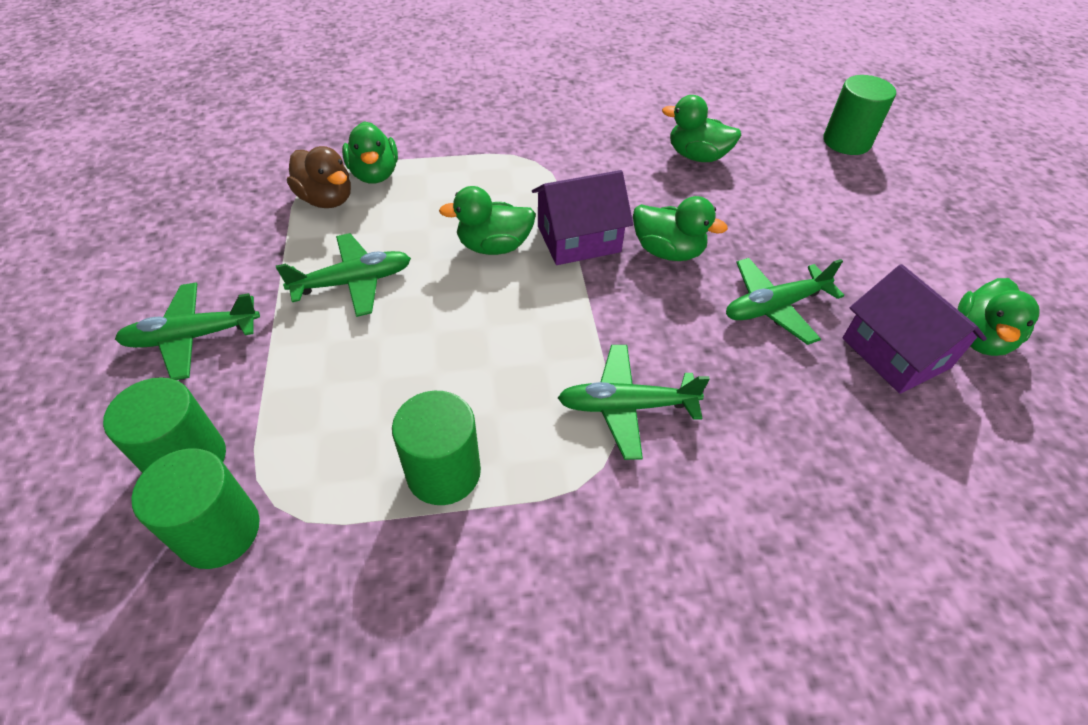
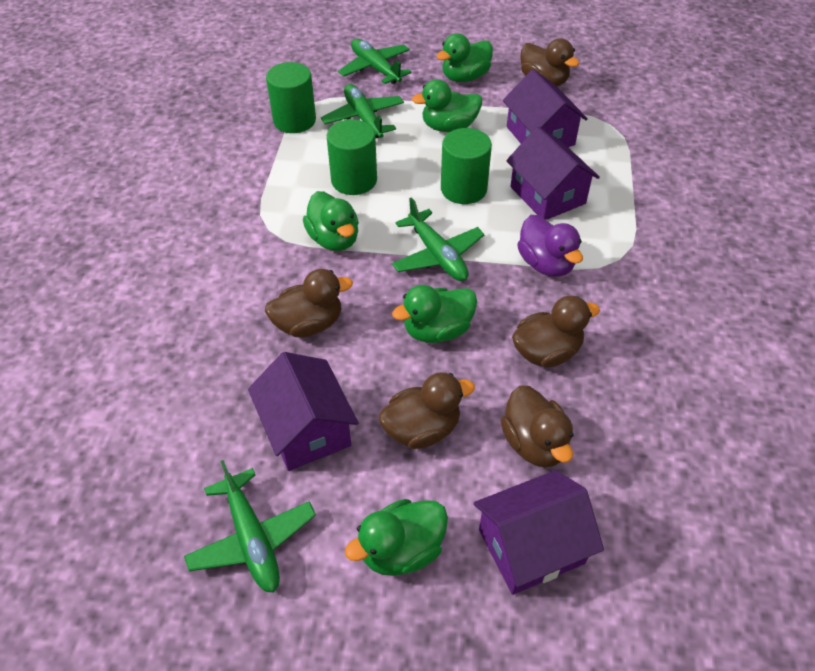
brown duck: 1 -> 5
green cylinder: 4 -> 3
purple duck: 0 -> 1
purple house: 2 -> 4

